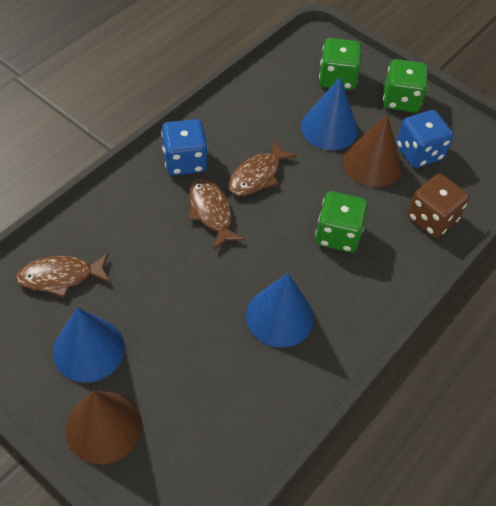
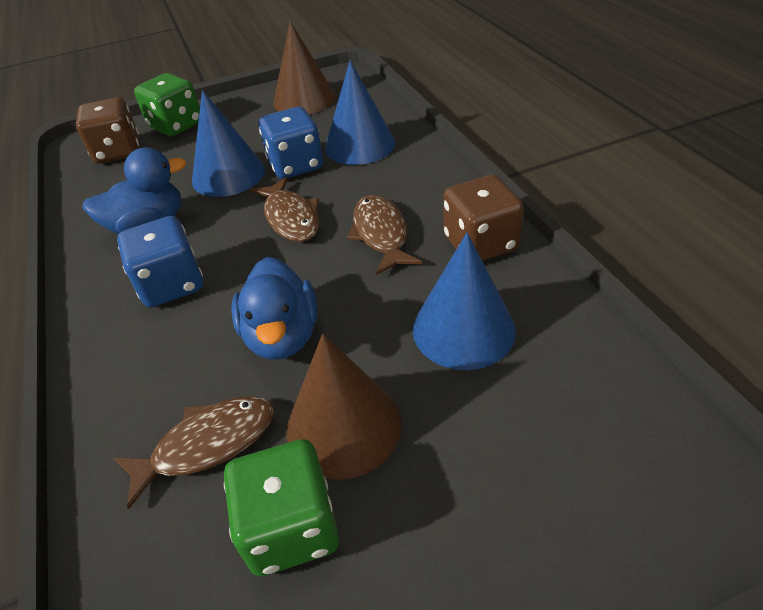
blue duck: 0 -> 2
brown dice: 1 -> 2
green dice: 3 -> 2

